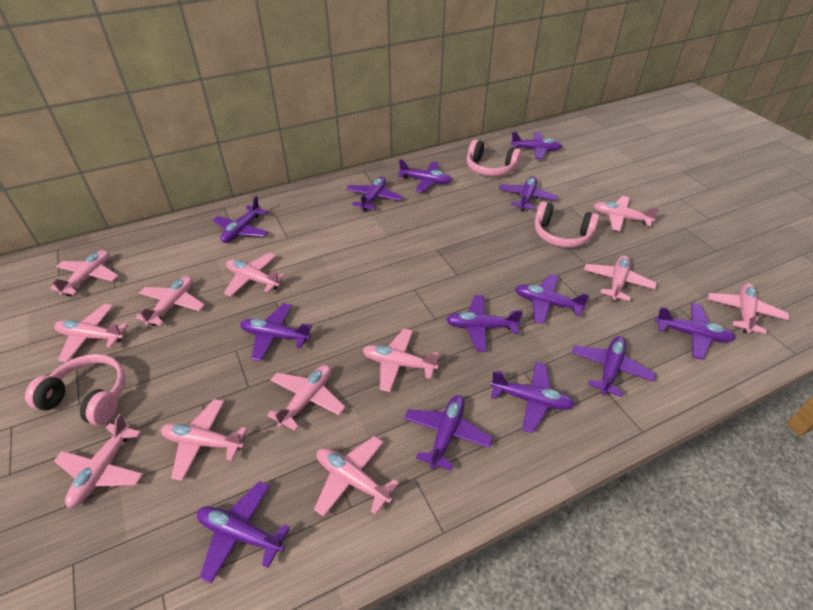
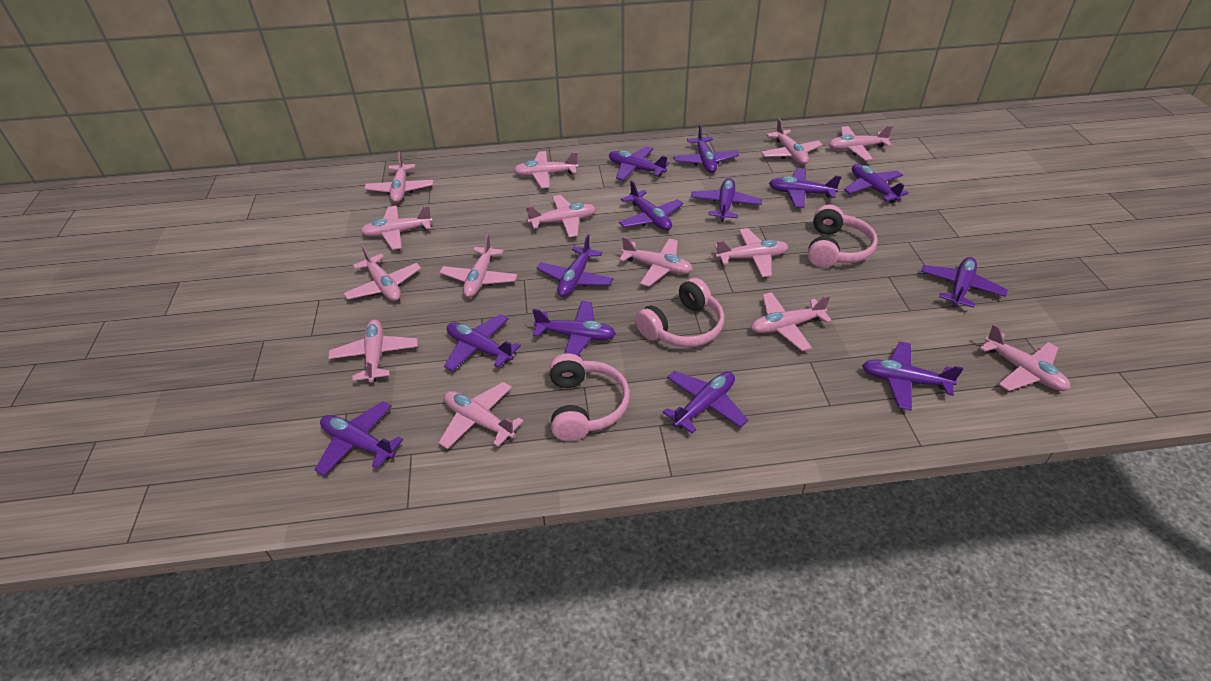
pink plane: 12 -> 14

